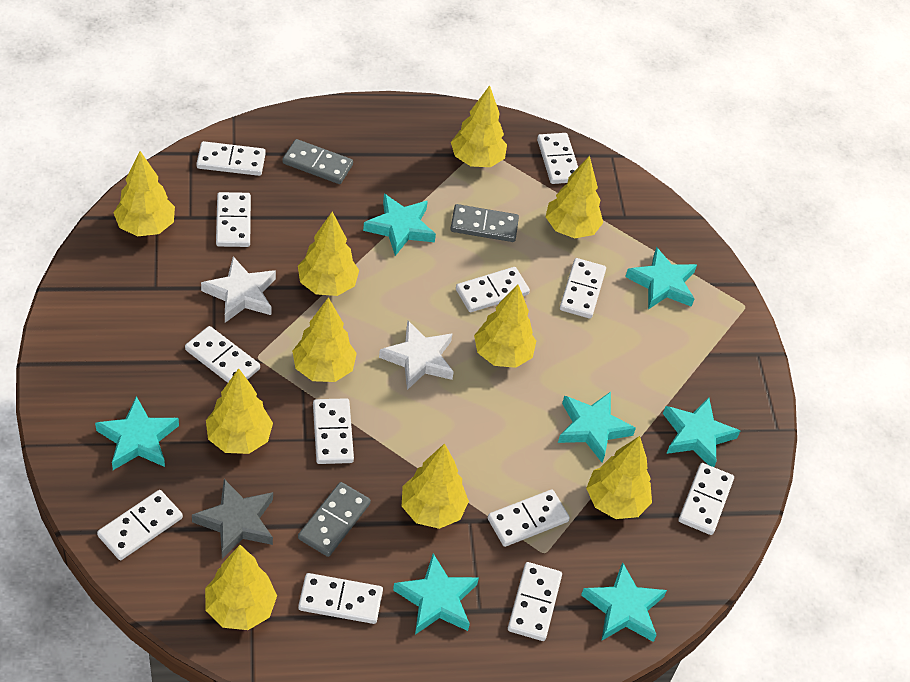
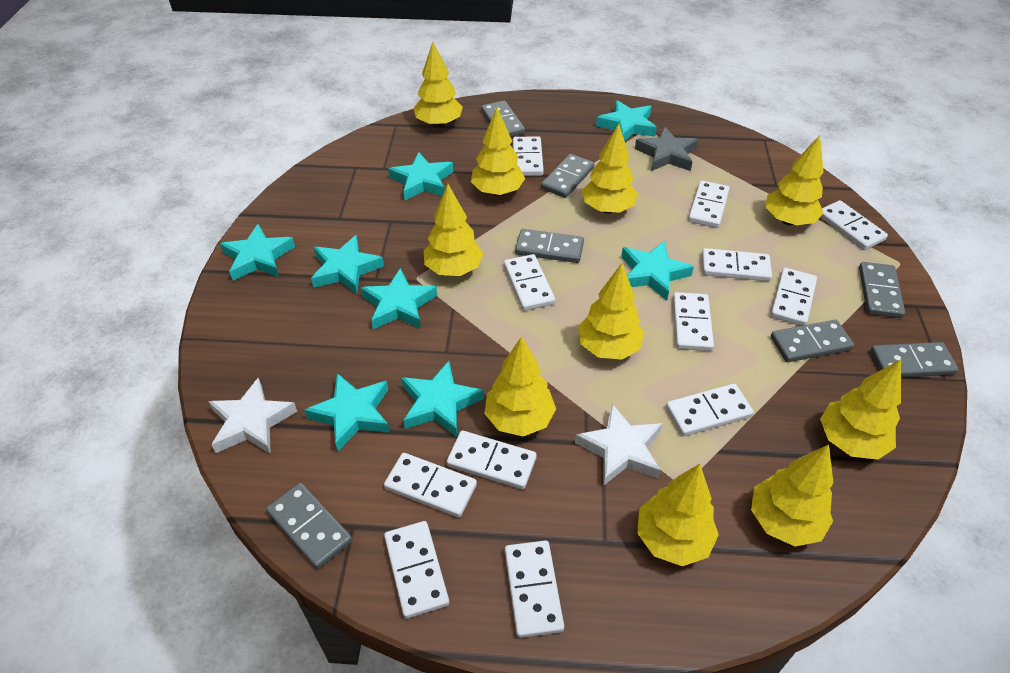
grey domino: 3 -> 7
turquoise star: 7 -> 8

